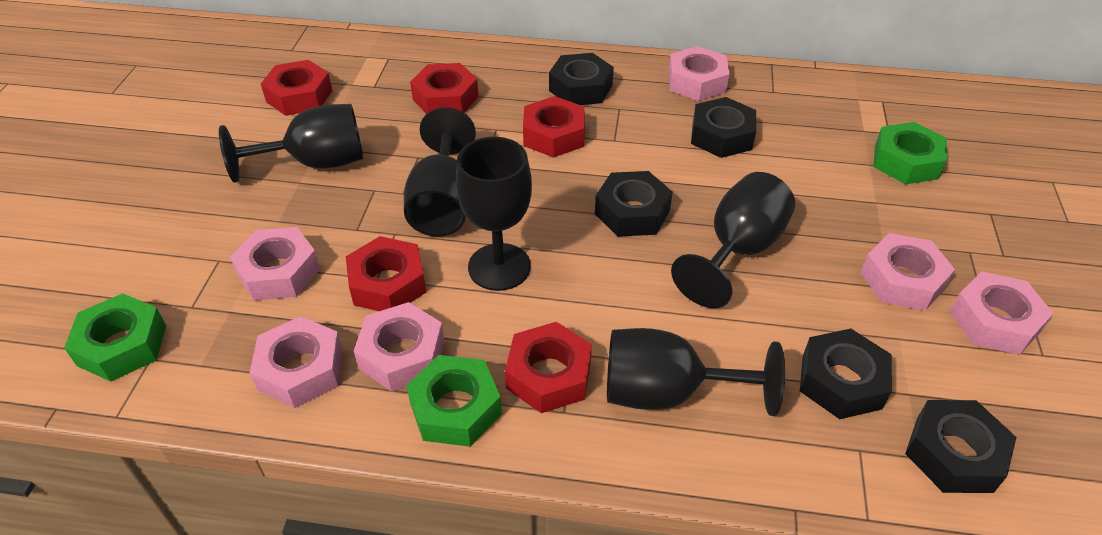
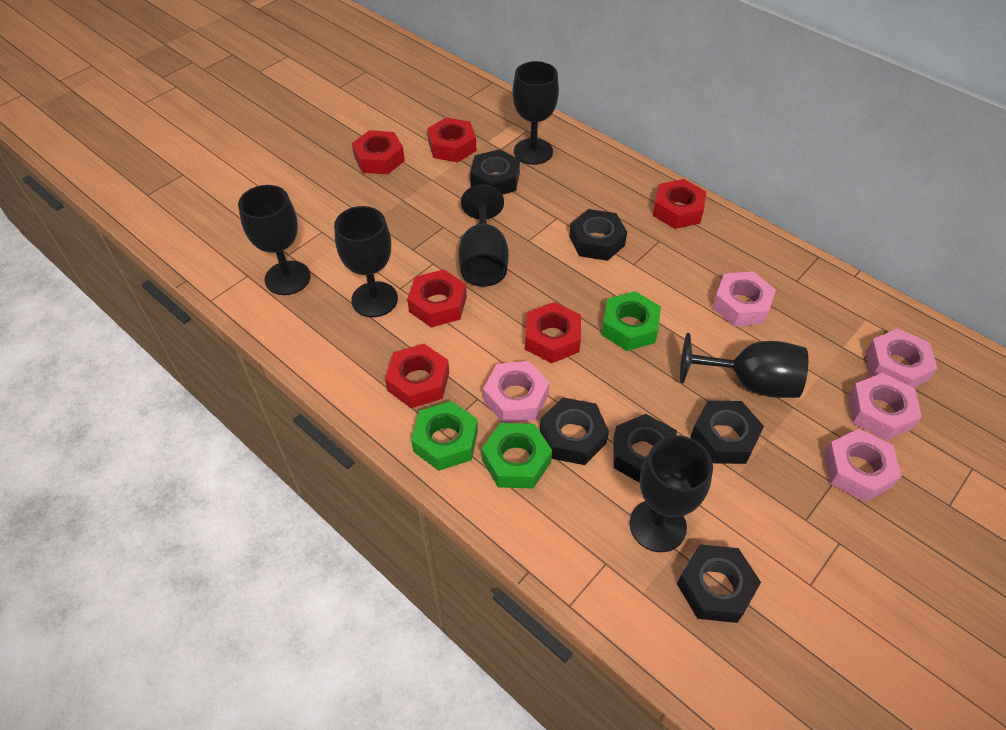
black goblet: 5 -> 6
black nut: 5 -> 6
pink nut: 6 -> 5
red nut: 5 -> 6

